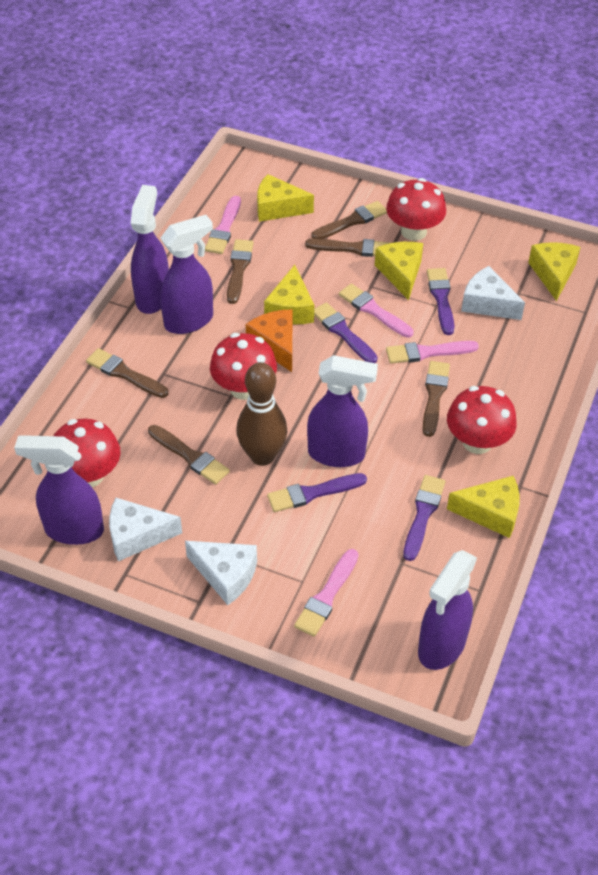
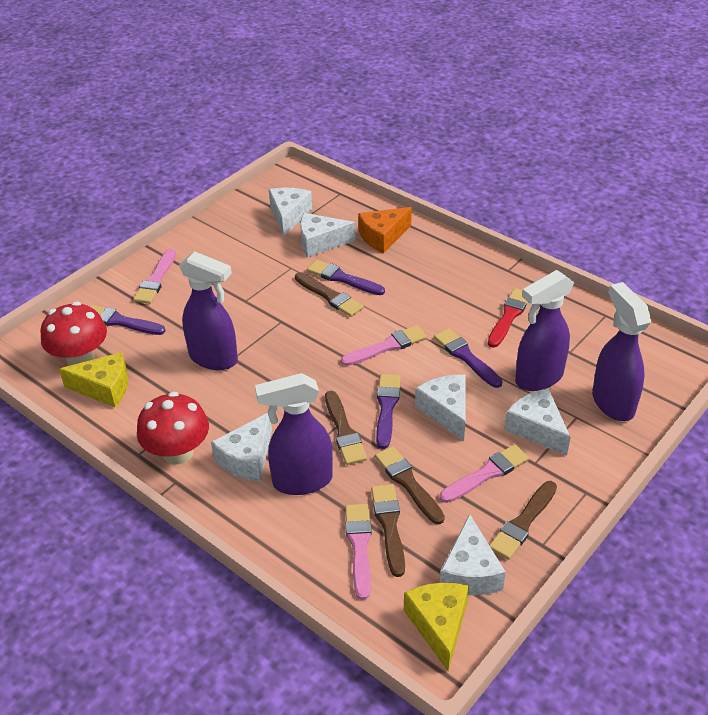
brown bowling pin: 1 -> 0
brown brush: 6 -> 5
purple spray bottle: 5 -> 4
red brush: 0 -> 1
red mushroom: 4 -> 2
white cheese: 3 -> 6
yellow cheese: 5 -> 2

